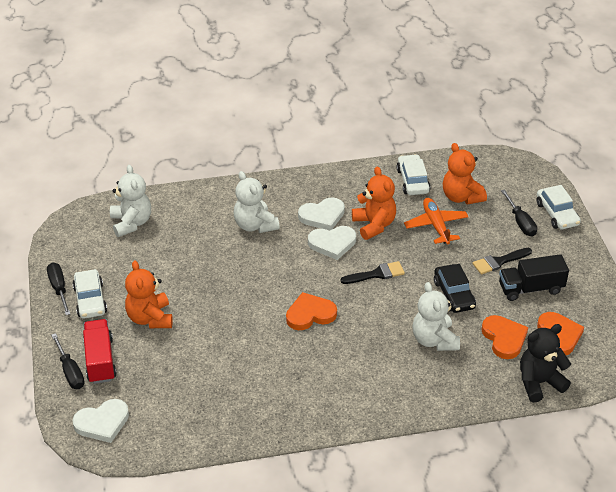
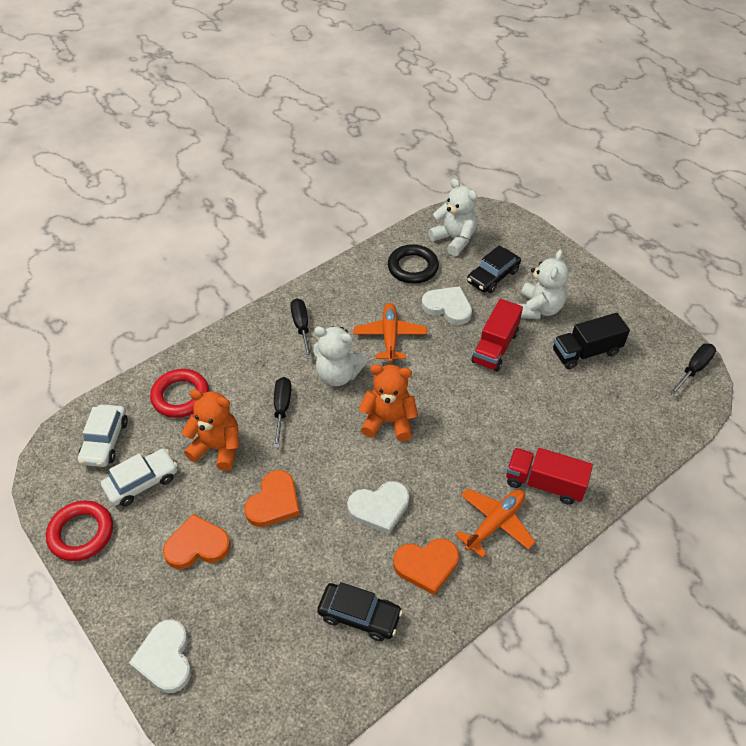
black brush: 2 -> 0
black car: 1 -> 2
black ring: 0 -> 1
black teddy bear: 1 -> 0
orange plane: 1 -> 2
orange teddy bear: 3 -> 2
red ring: 0 -> 2
red truck: 1 -> 2
white car: 3 -> 2

